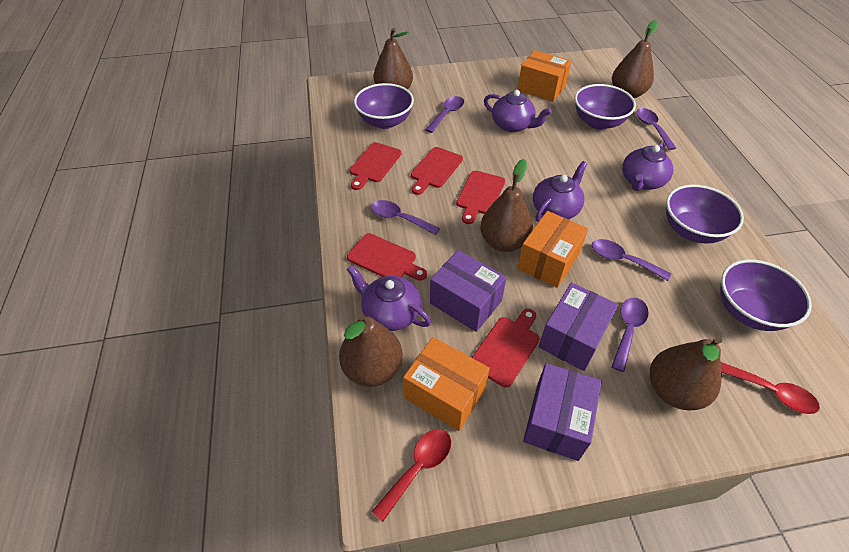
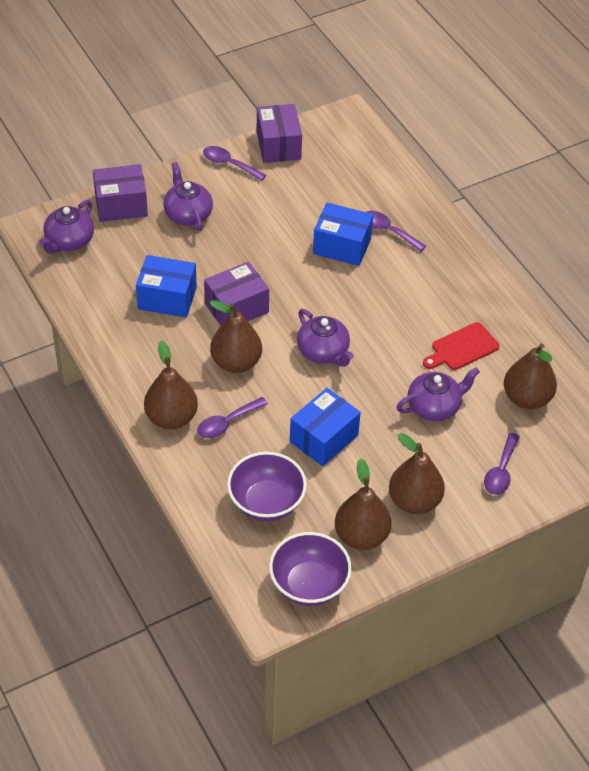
blue box: 0 -> 3
orange box: 3 -> 0
purple bowl: 4 -> 2
purple spoon: 5 -> 4
red cutting board: 5 -> 1
red spoon: 2 -> 0

